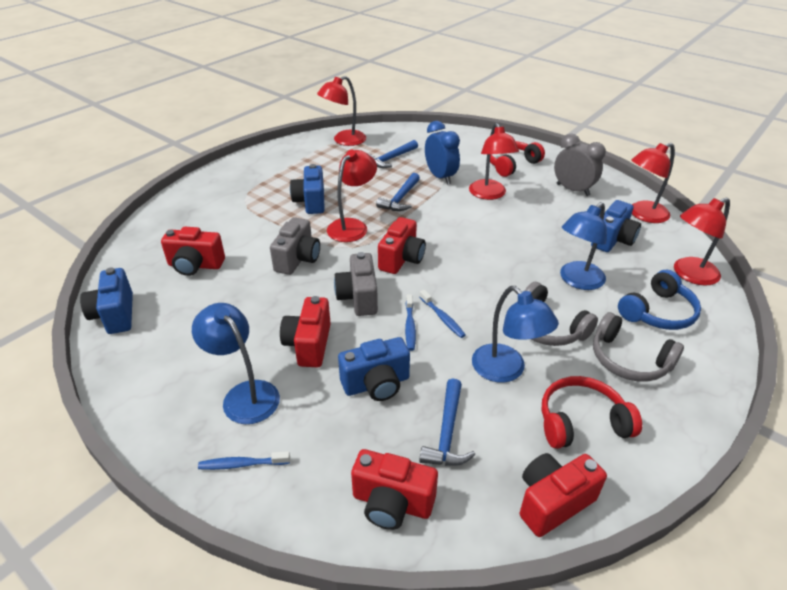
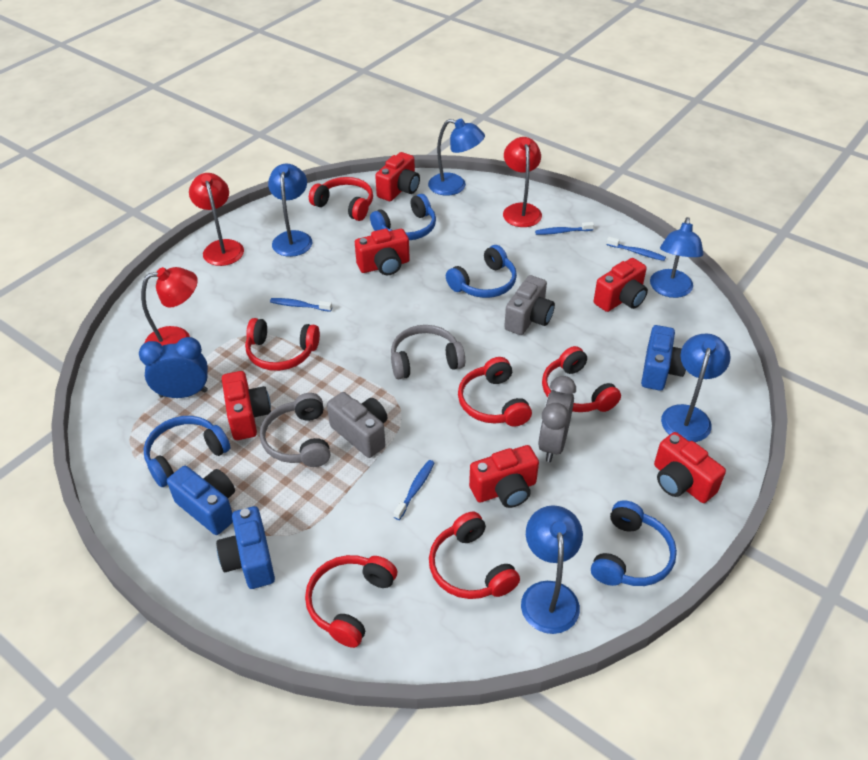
blue camera: 4 -> 3
blue hammer: 3 -> 0
blue headphones: 1 -> 4
blue lamp: 3 -> 5
blue toothbrush: 3 -> 4
red camera: 5 -> 6
red headphones: 2 -> 6
red lamp: 5 -> 3

